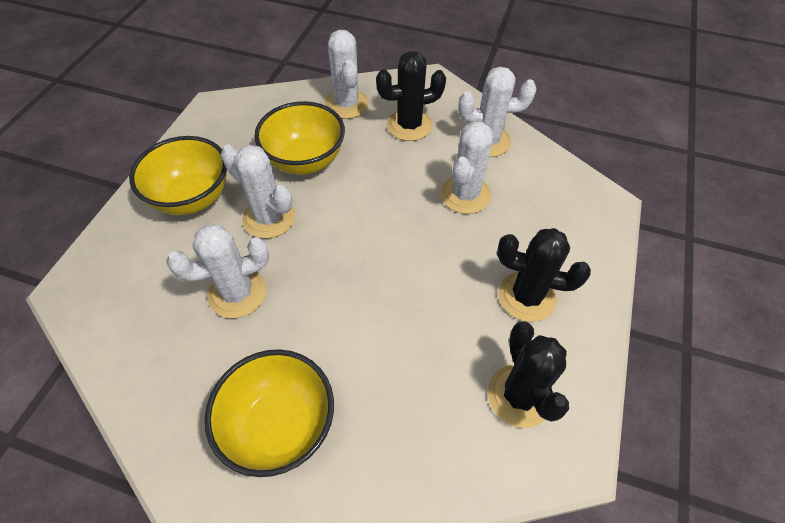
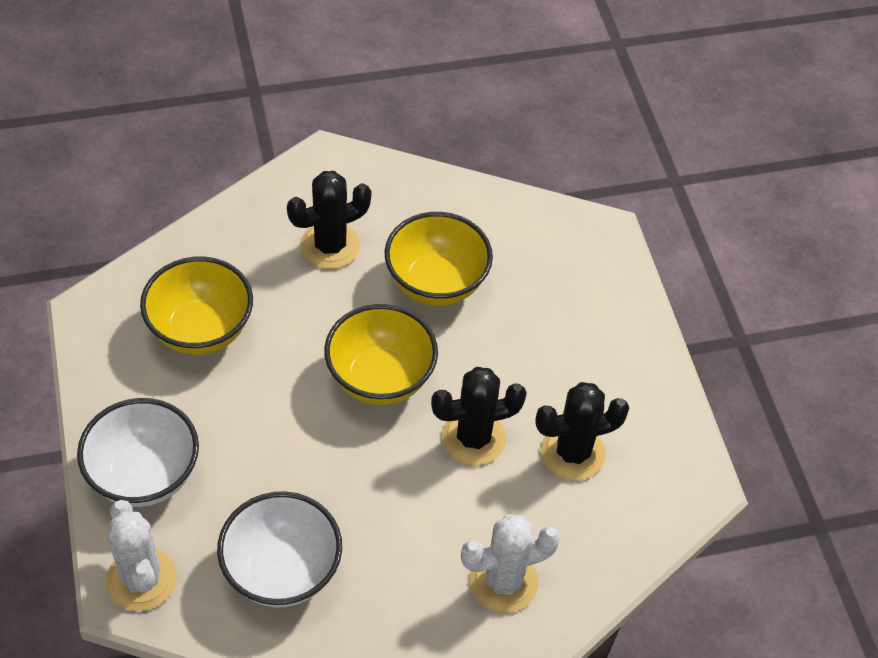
white bowl: 0 -> 2
white cactus: 5 -> 2

